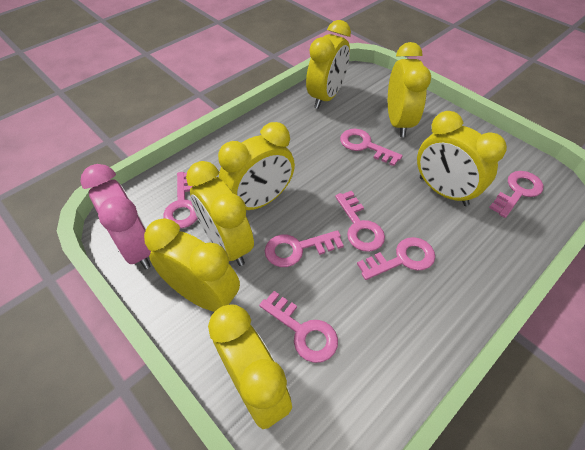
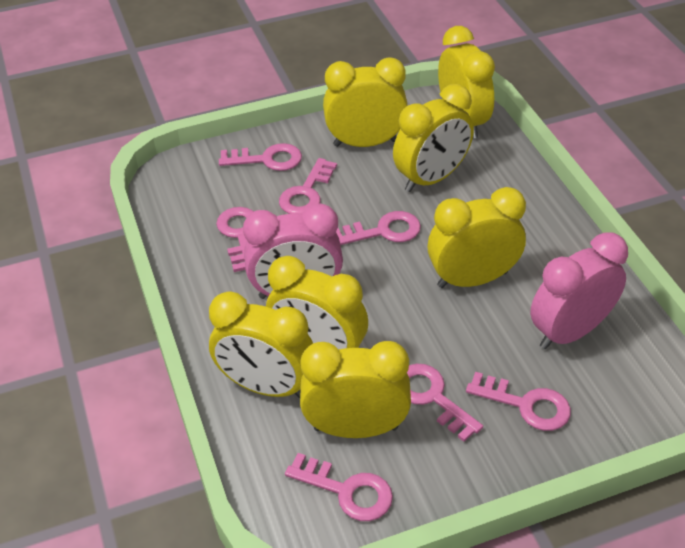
pink clock: 1 -> 2

